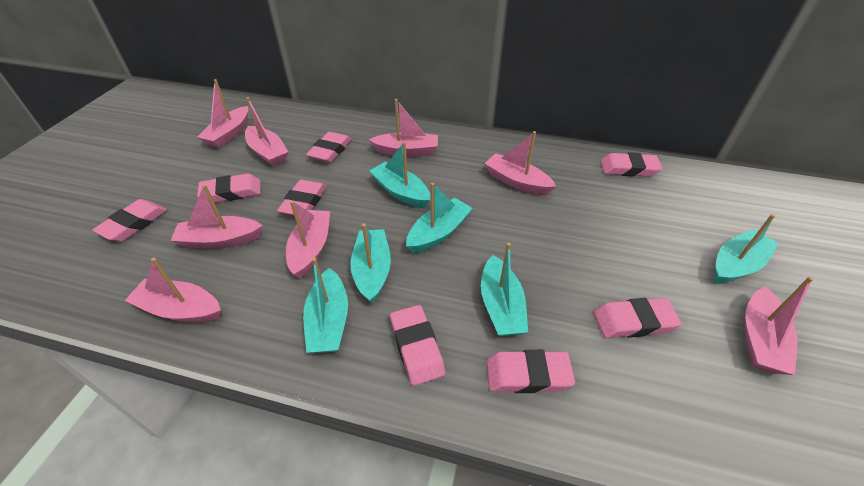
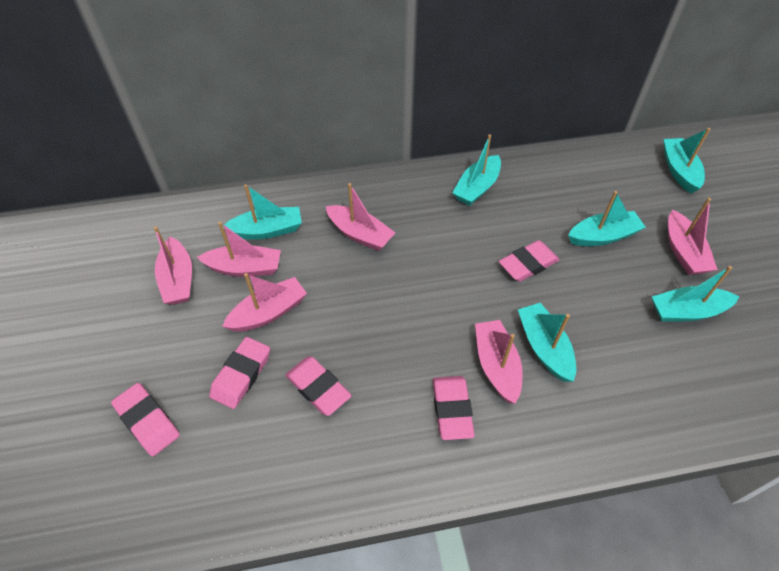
pink boat: 8 -> 6
pink eraser: 8 -> 5

